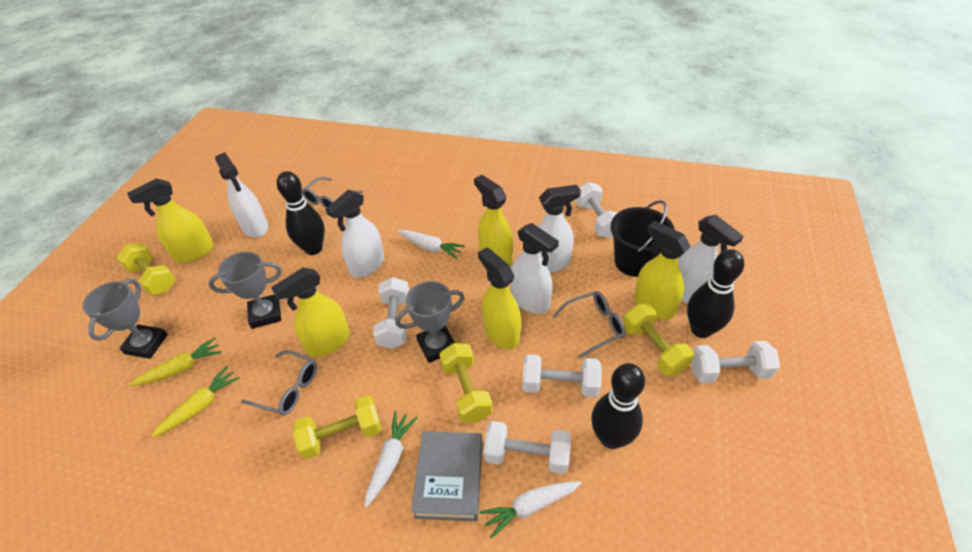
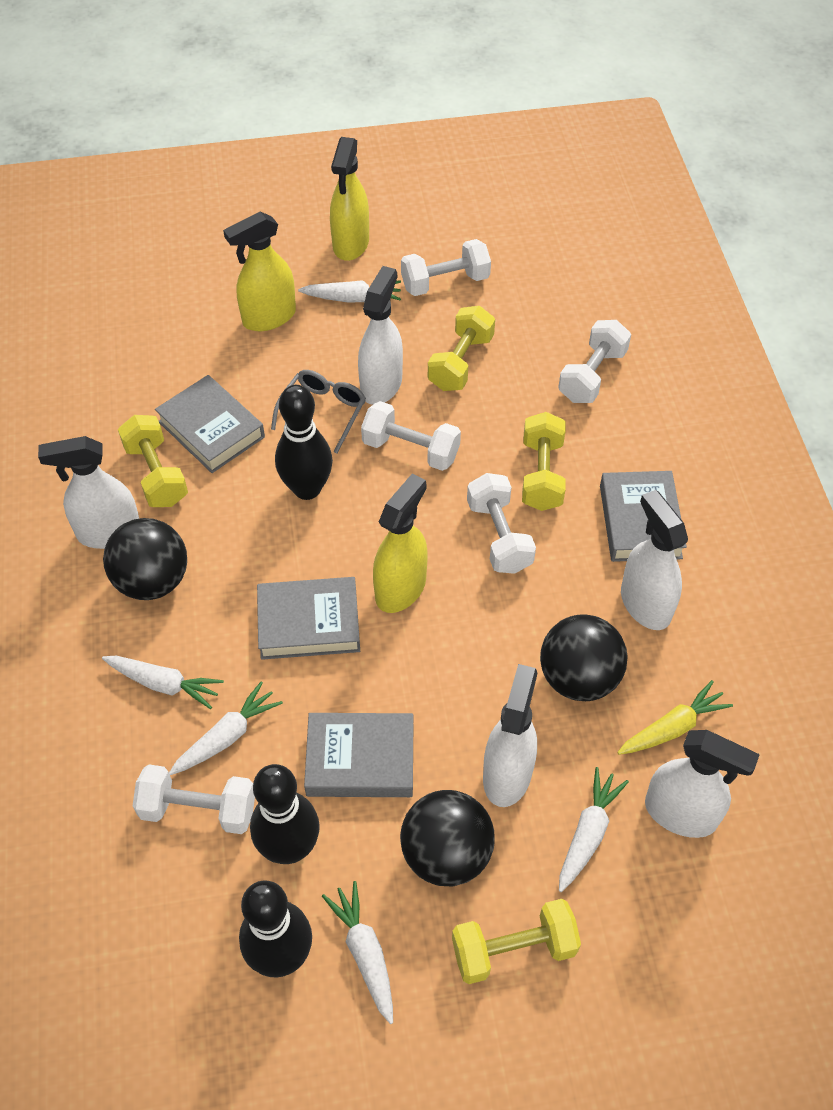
black ball: 0 -> 3
black bucket: 1 -> 0
grey book: 1 -> 4
grey glasses: 3 -> 1
grey trophy: 3 -> 0
white carrot: 3 -> 5
yellow carrot: 2 -> 1
yellow spray bottle: 5 -> 3

